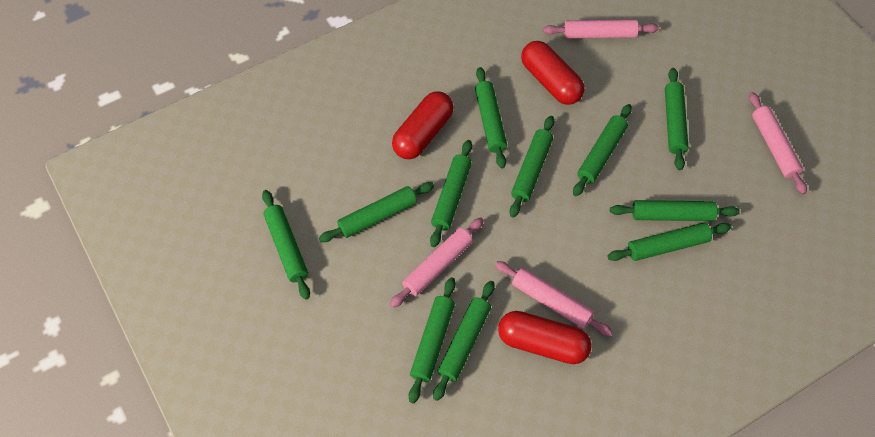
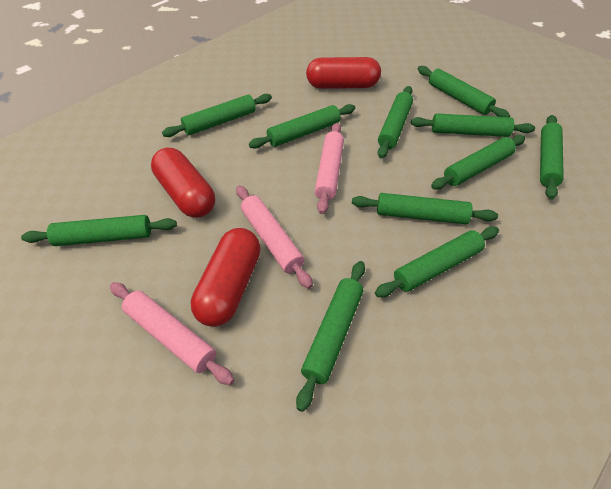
pink rolling pin: 4 -> 3

